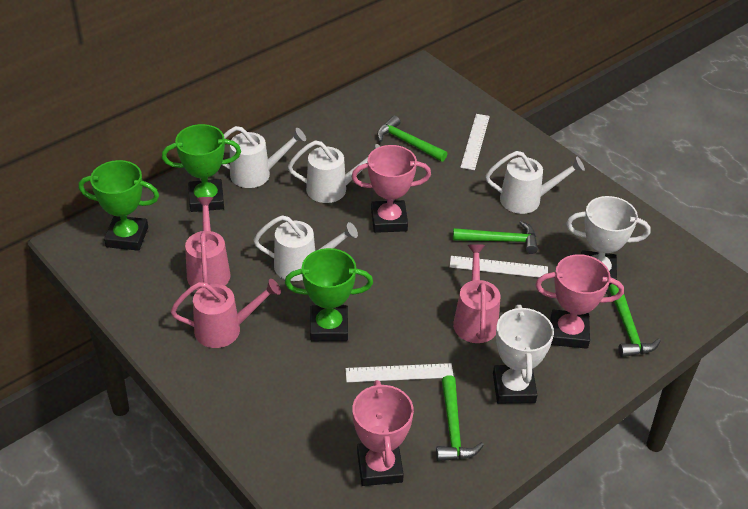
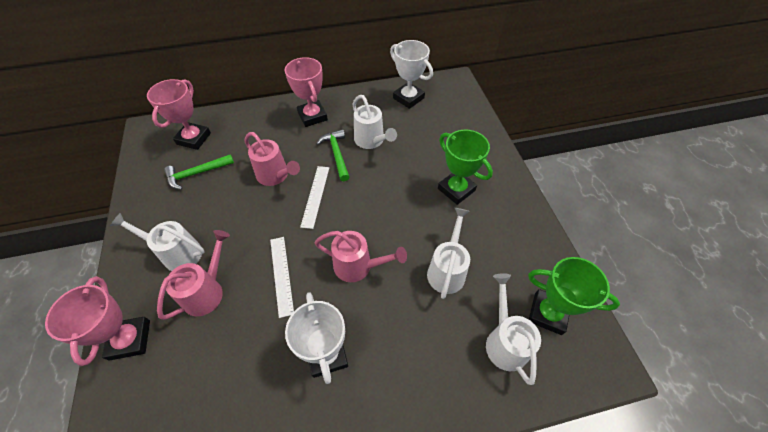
green hammer: 4 -> 2
green trophy: 3 -> 2
white ruler: 3 -> 2

